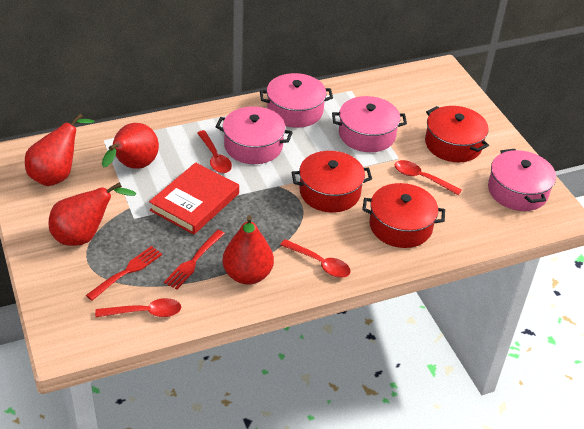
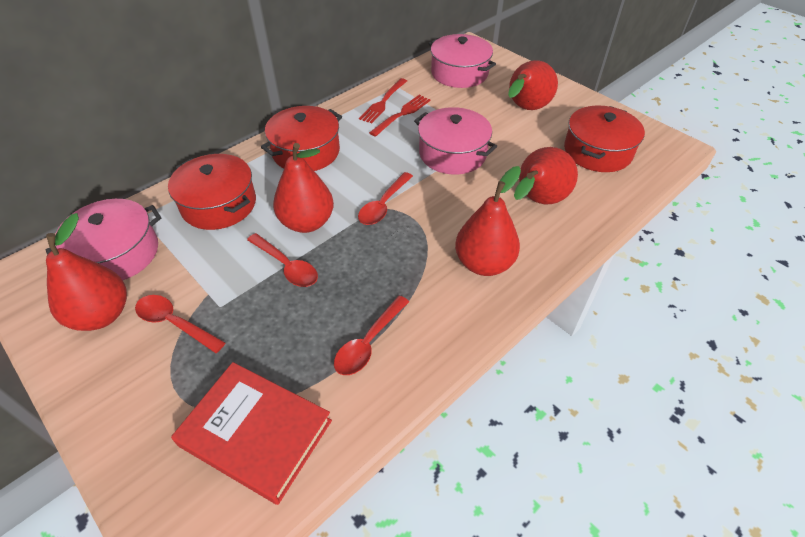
pink pot: 4 -> 3
red pear: 4 -> 5

